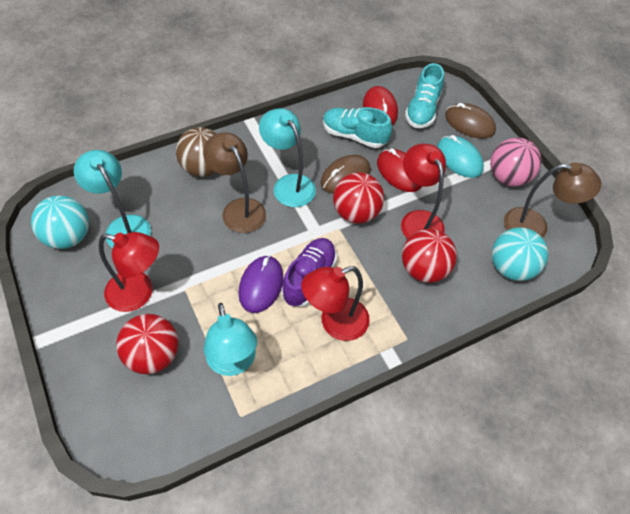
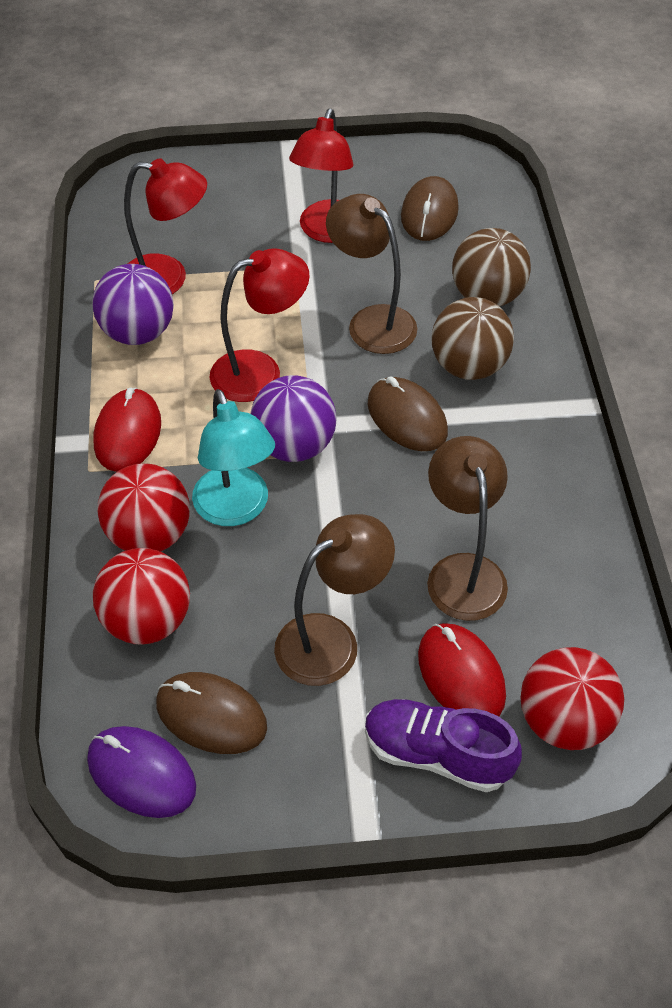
brown ball: 1 -> 2
brown lamp: 2 -> 3
brown mouse: 2 -> 3
pink ball: 1 -> 0
purple ball: 0 -> 2
turquoise ball: 2 -> 0
turquoise lamp: 3 -> 1
turquoise mouse: 1 -> 0
turquoise shoe: 2 -> 0

